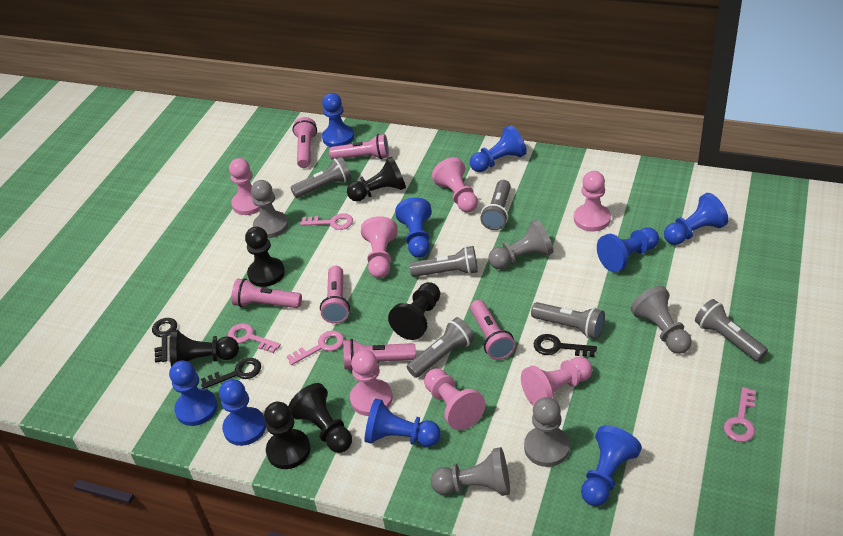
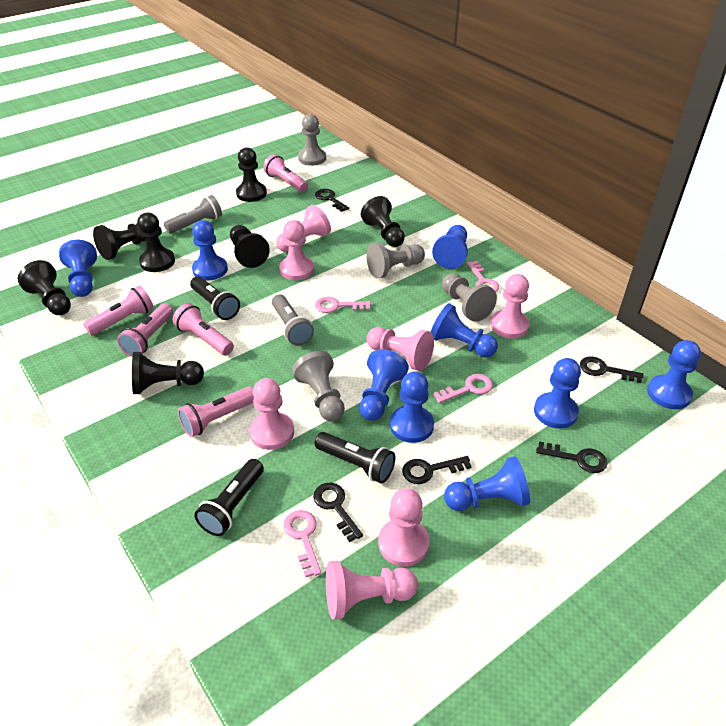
black flashlight: 0 -> 3
black key: 3 -> 5
black pawn: 6 -> 7
grey flashlight: 6 -> 2
grey pawn: 5 -> 4
pink flashlight: 6 -> 5

